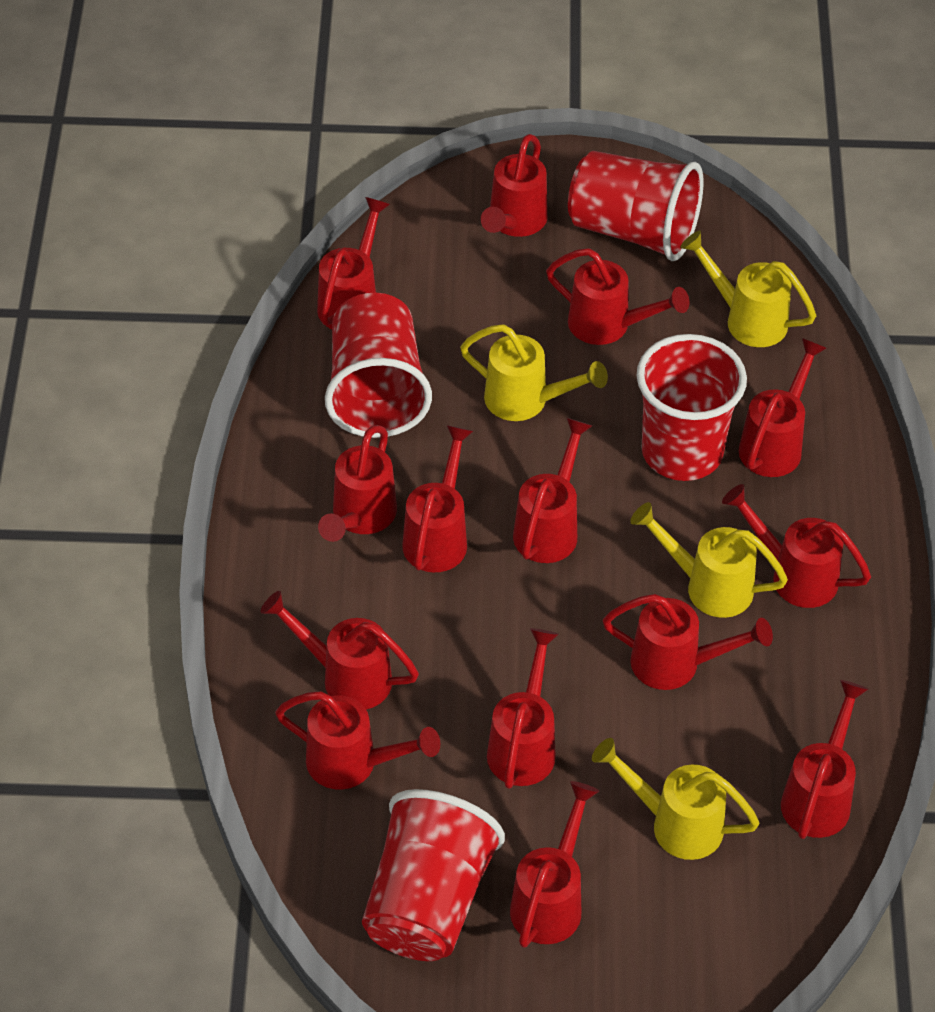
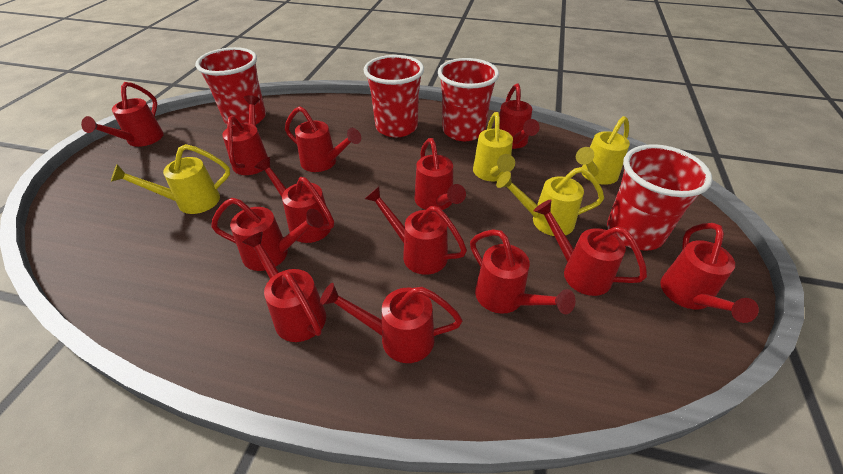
red watering can: 14 -> 13

